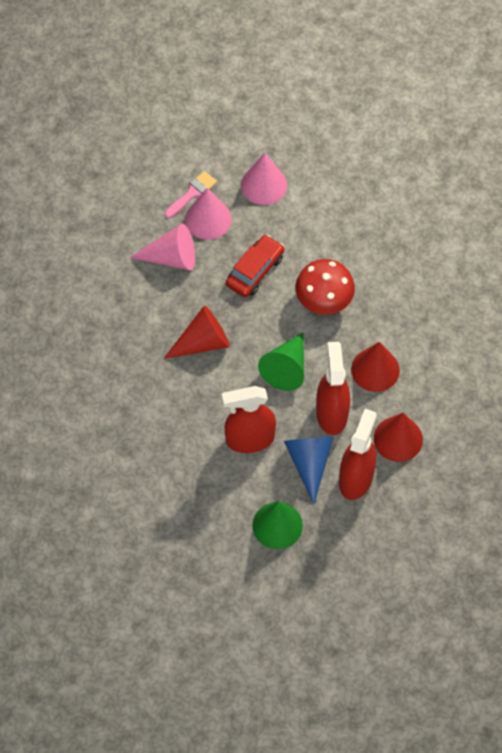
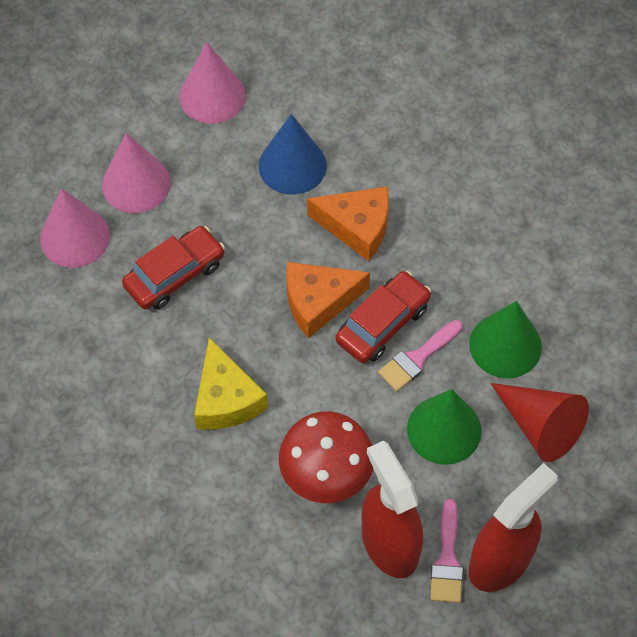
orange cheese: 0 -> 2
pink brush: 1 -> 2
red car: 1 -> 2
red cone: 3 -> 1
red spray bottle: 3 -> 2
yellow cheese: 0 -> 1

